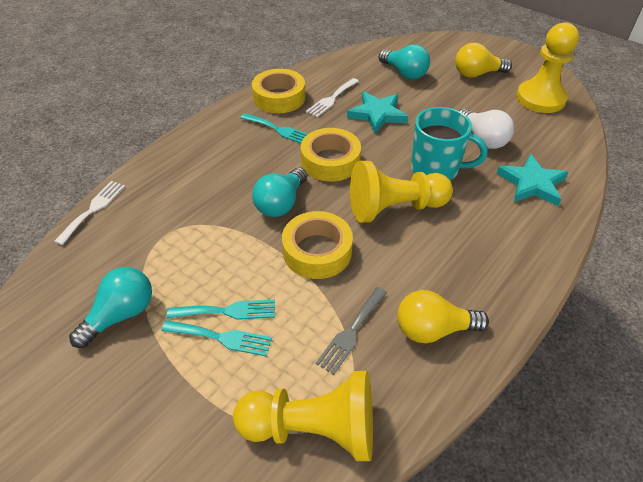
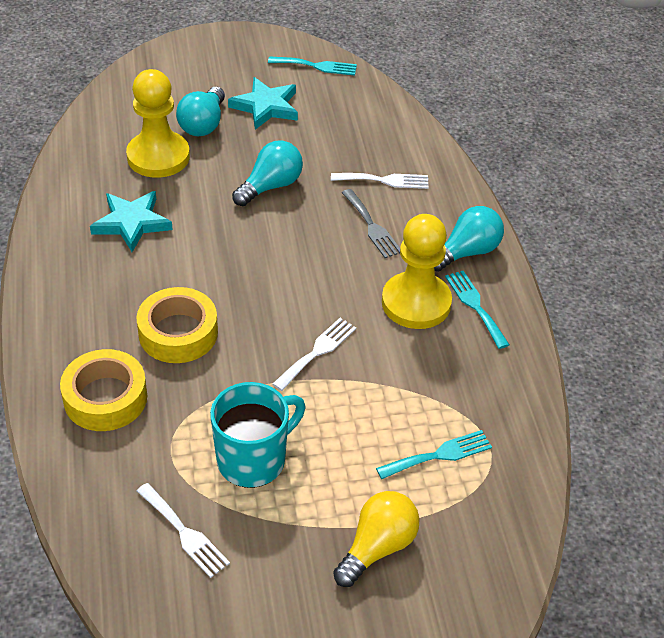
white fork: 2 -> 3
white light bulb: 1 -> 0
yellow light bulb: 2 -> 1
yellow pawn: 3 -> 2
yellow tape: 3 -> 2

